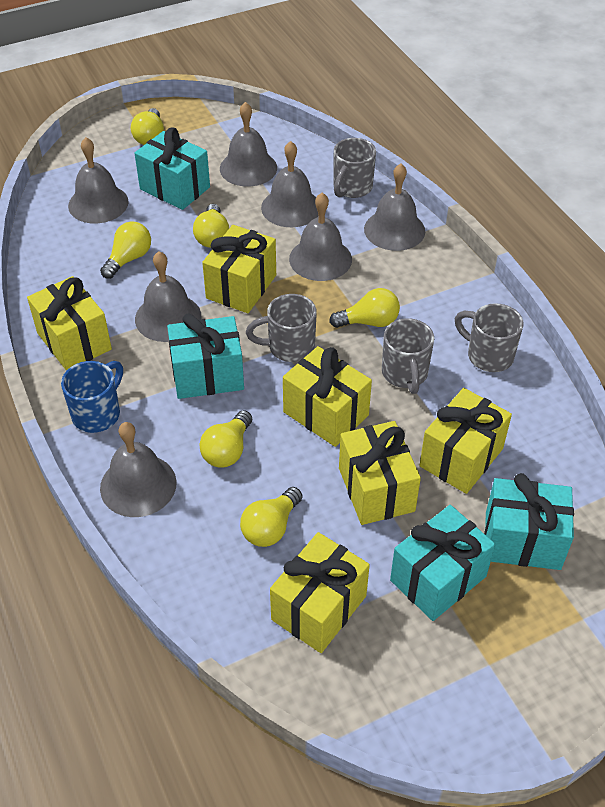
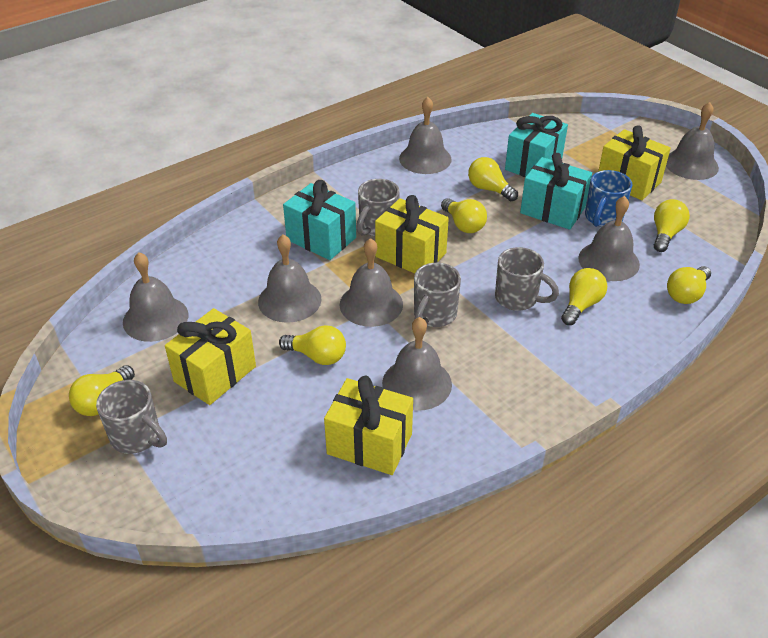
turquoise gift: 4 -> 3
yellow gift: 6 -> 4
yellow light bulb: 6 -> 7

